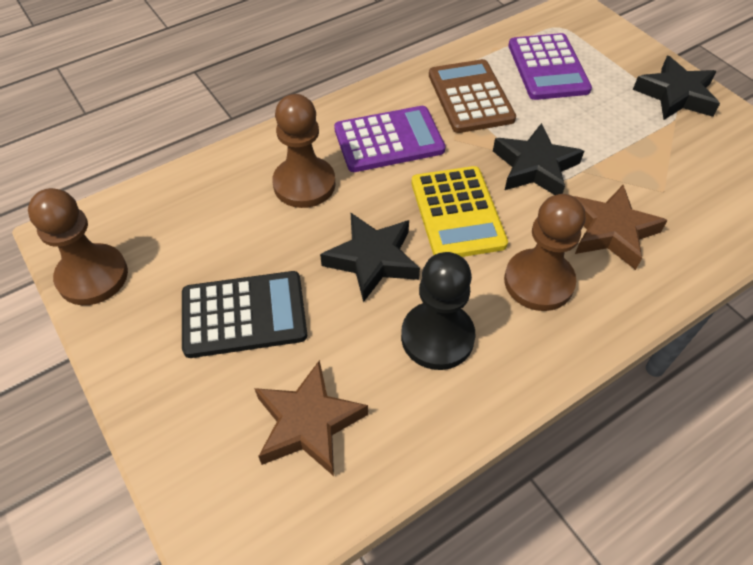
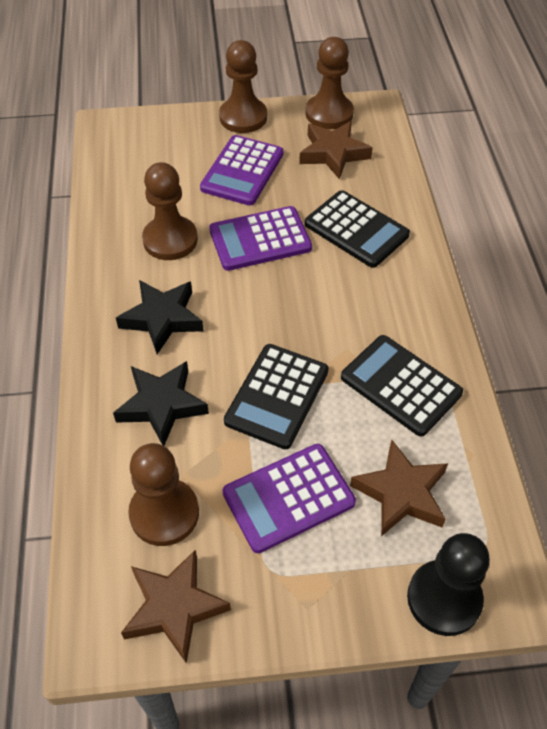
black calculator: 1 -> 3
black star: 3 -> 2
brown calculator: 1 -> 0
brown pawn: 3 -> 4
brown star: 2 -> 3
purple calculator: 2 -> 3
yellow calculator: 1 -> 0

